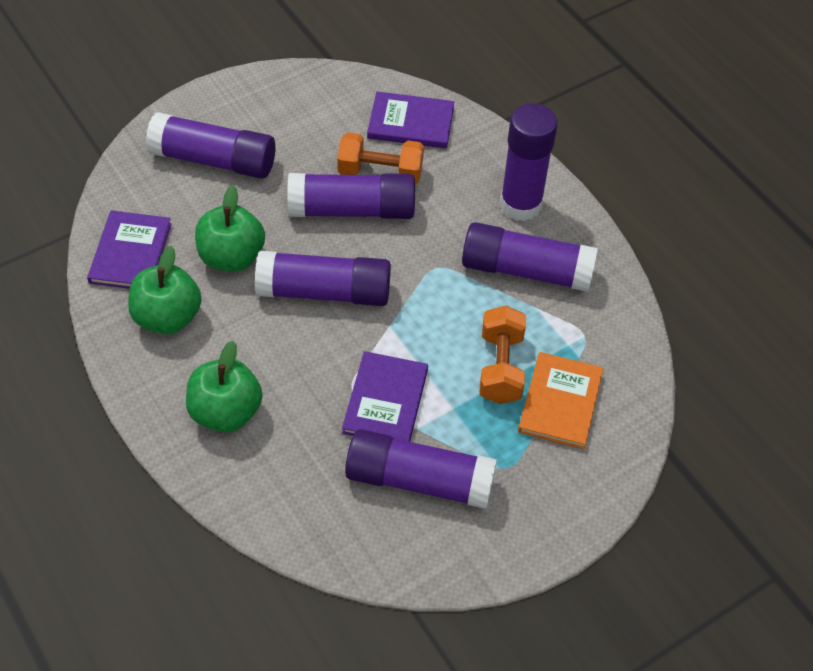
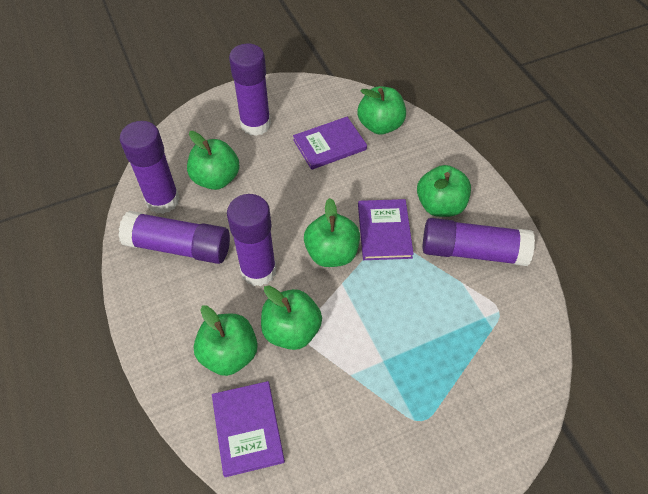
green apple: 3 -> 6
orange book: 1 -> 0
orange dumbbell: 2 -> 0
purple glue stick: 6 -> 5

